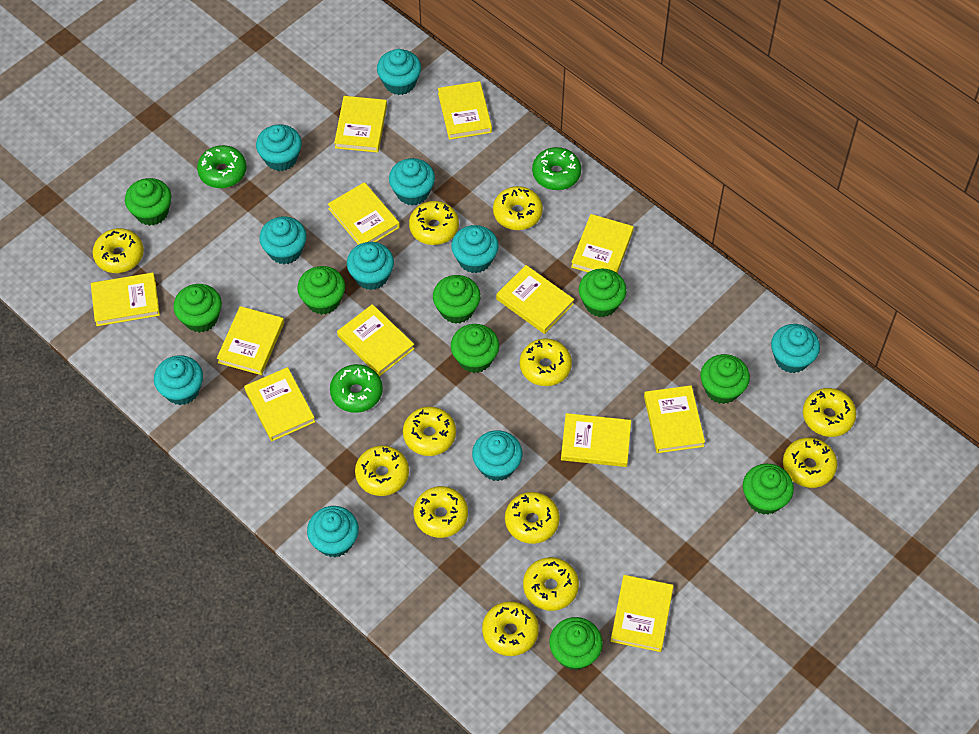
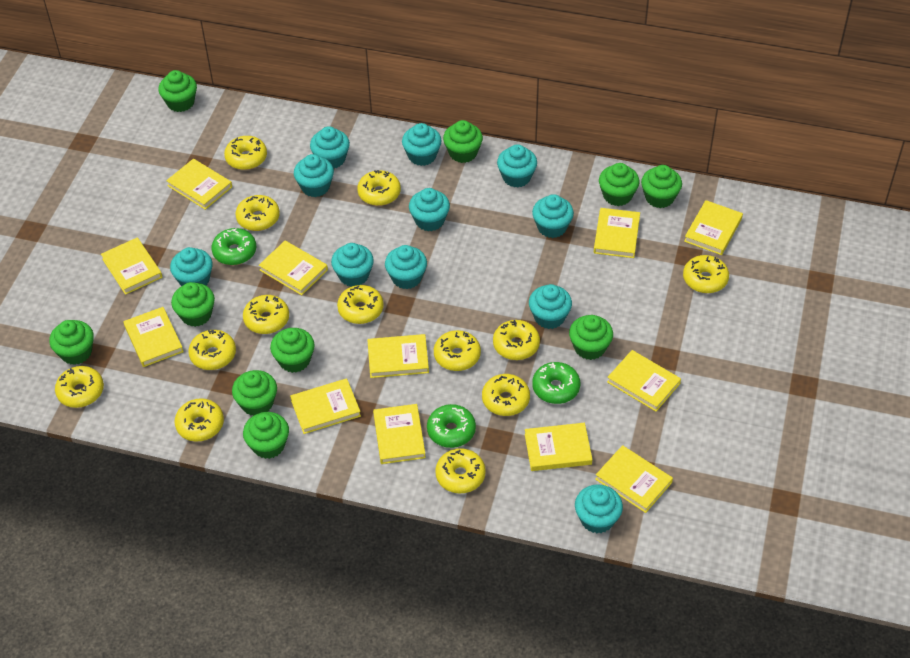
green cupcake: 9 -> 10
turquoise cupcake: 10 -> 11
yellow donut: 12 -> 13

